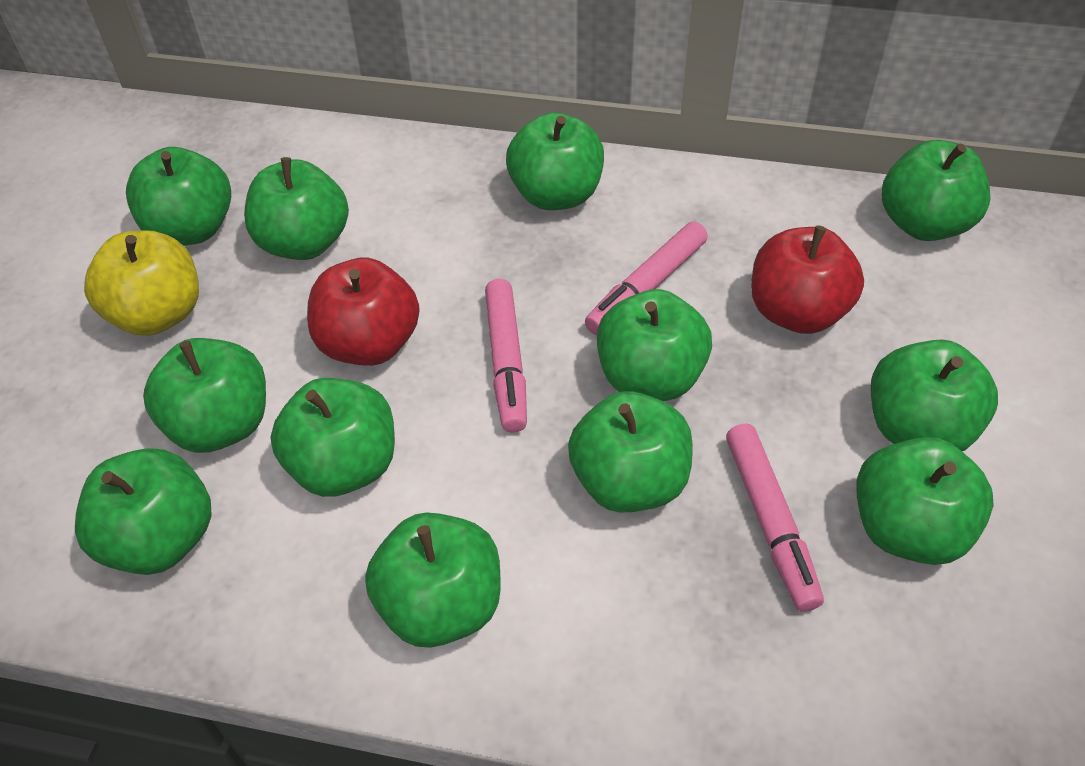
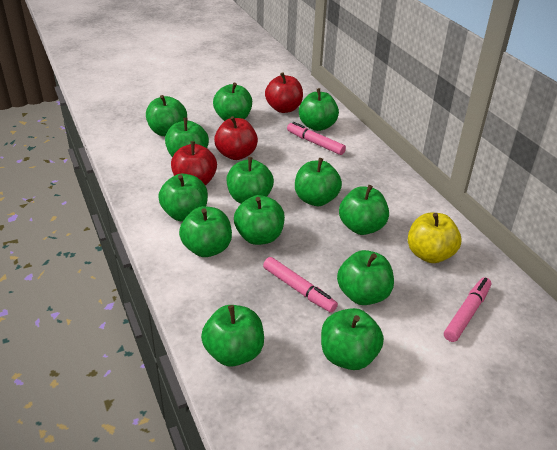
green apple: 12 -> 13
red apple: 2 -> 3

